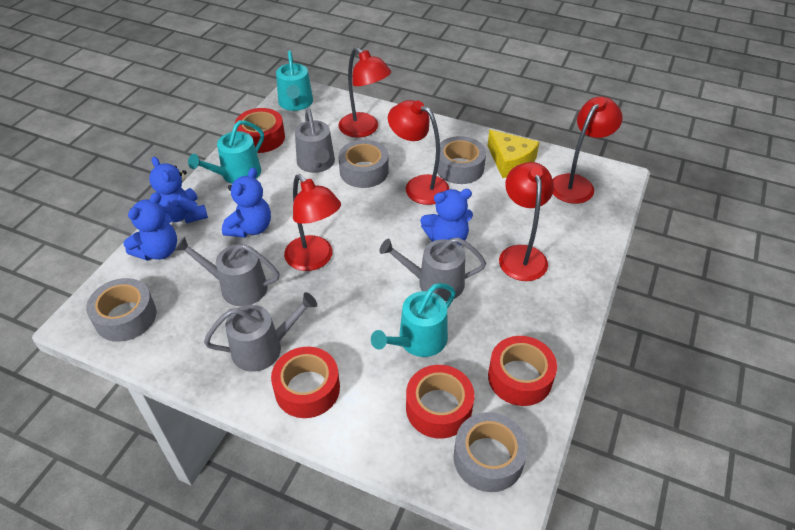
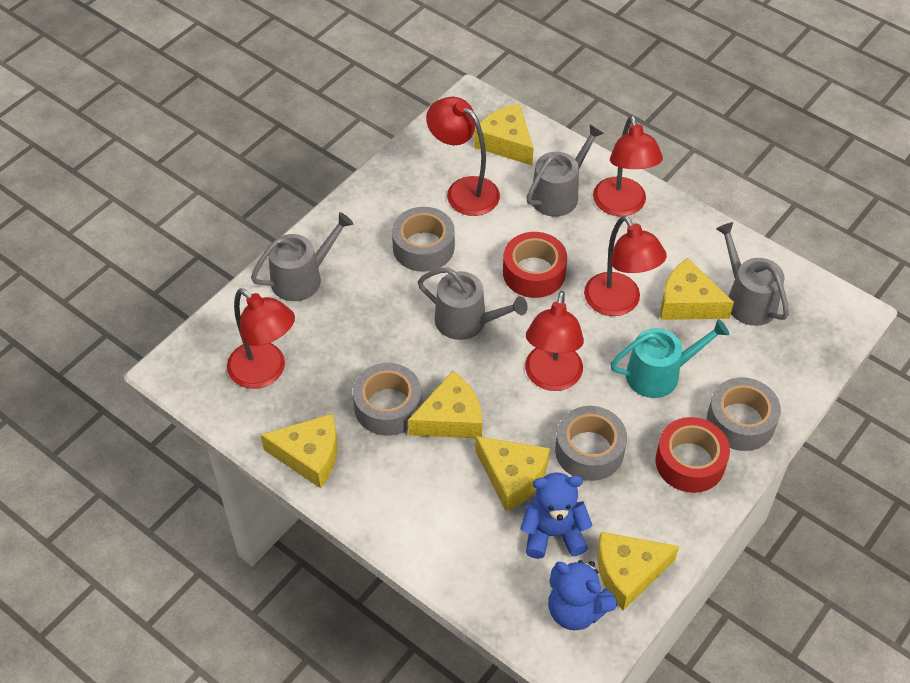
blue teddy bear: 4 -> 2
red tape: 4 -> 2
turquoise watering can: 3 -> 1
yellow cheese: 1 -> 6

